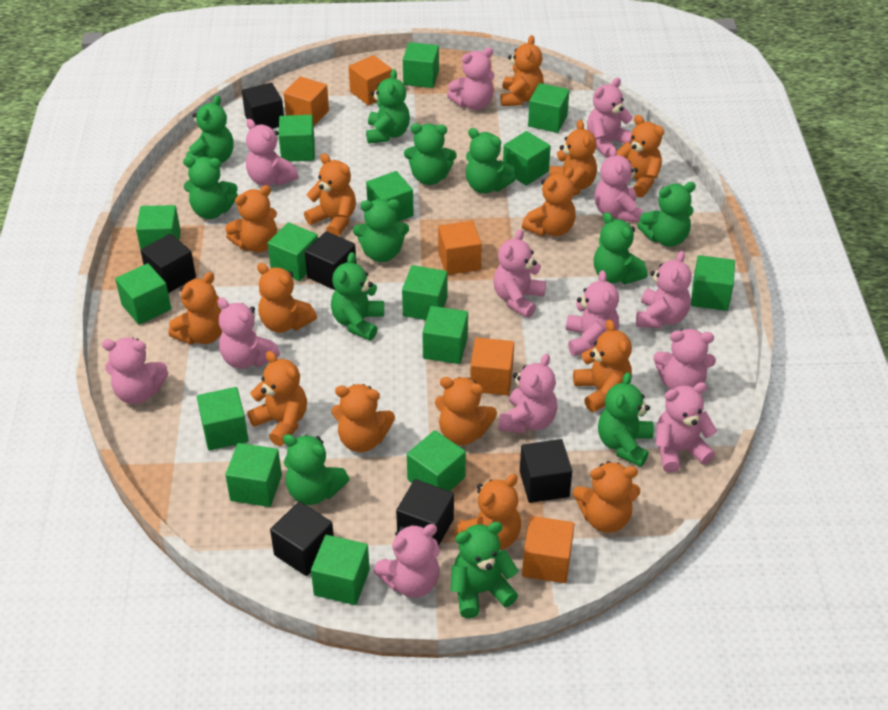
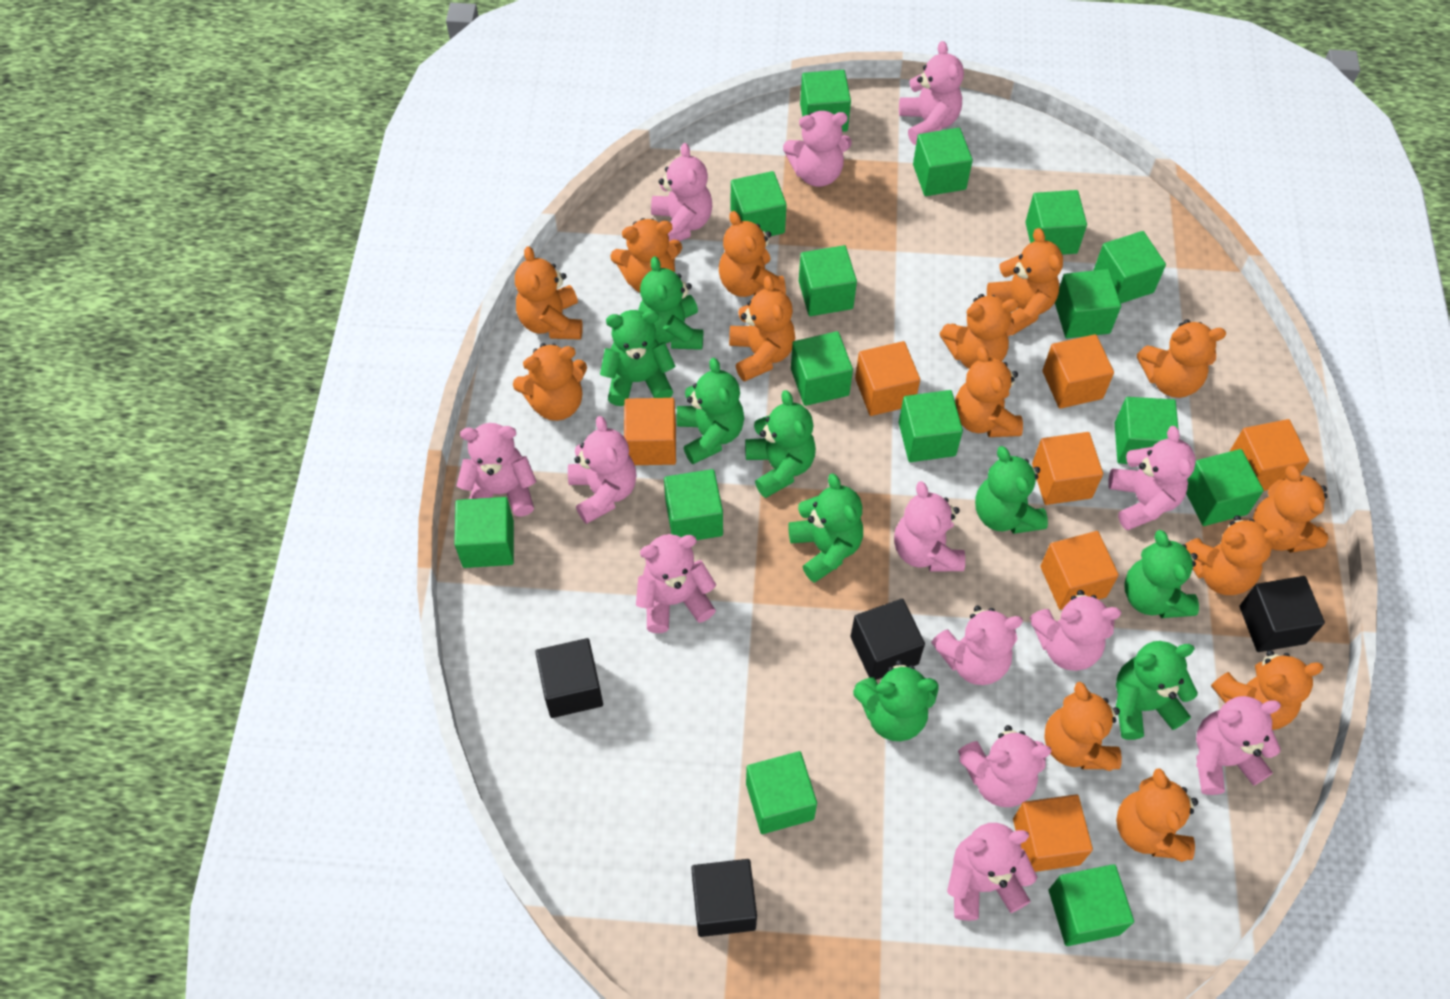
black cube: 6 -> 4
green teddy bear: 12 -> 9
orange cube: 5 -> 7

